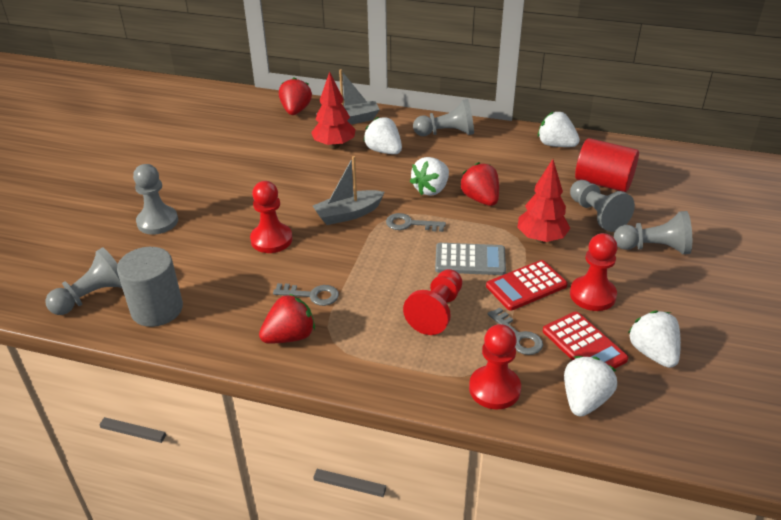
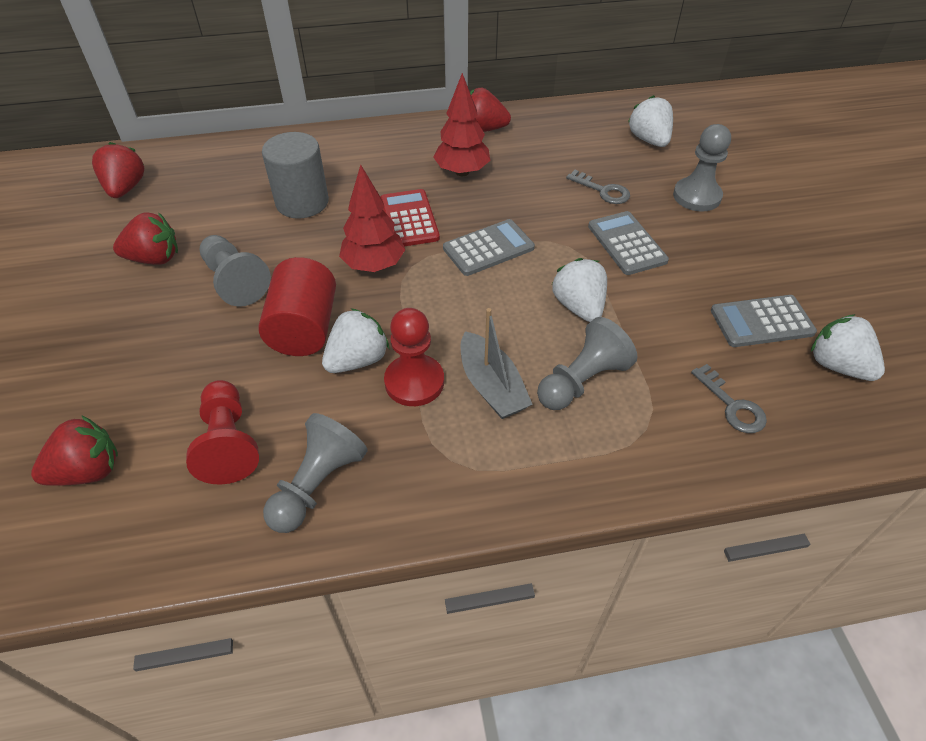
grey boat: 2 -> 1
grey calculator: 1 -> 3
grey key: 3 -> 2
grey pawn: 5 -> 4
red calculator: 2 -> 1
red pawn: 4 -> 2
red strawberry: 3 -> 4
white strawberry: 5 -> 4

